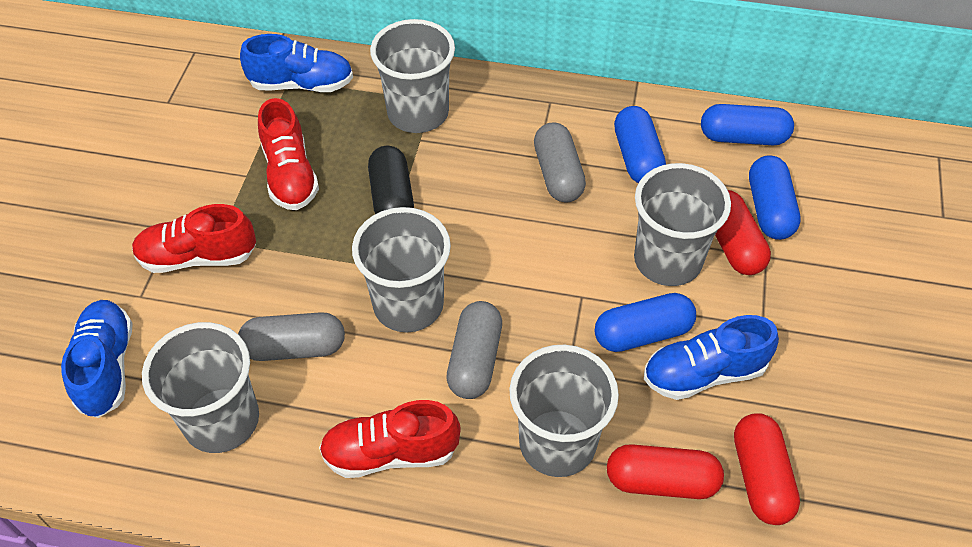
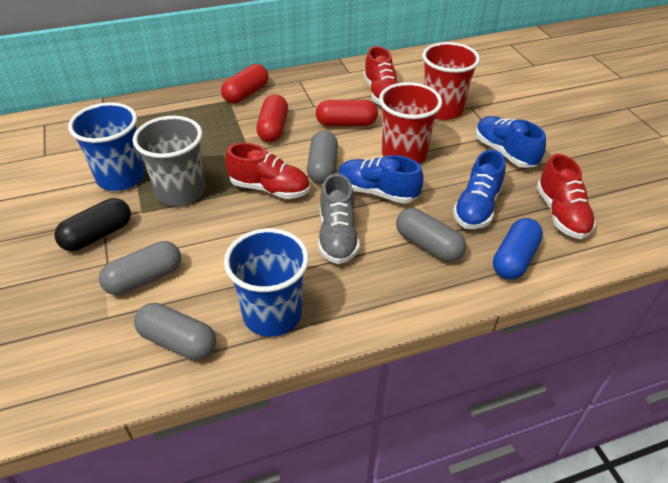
blue capsule: 4 -> 1
blue cup: 0 -> 2
grey capsule: 3 -> 4
grey cup: 5 -> 1
grey shoe: 0 -> 1
red cup: 0 -> 2

